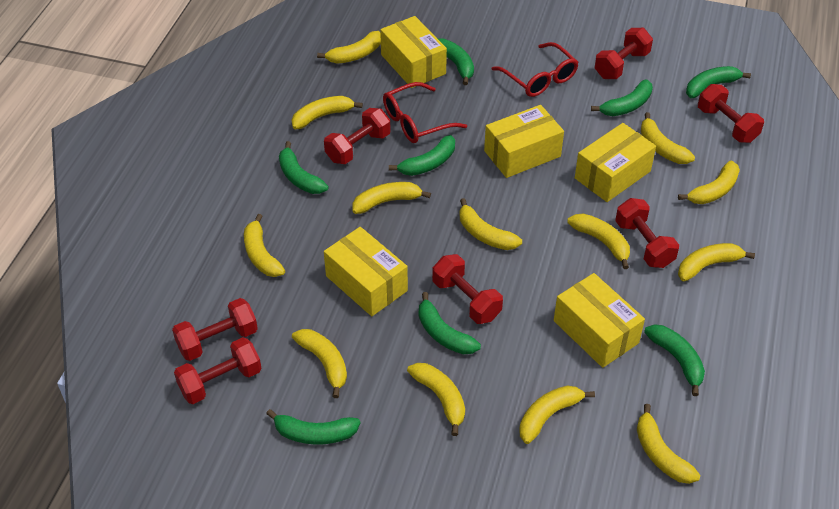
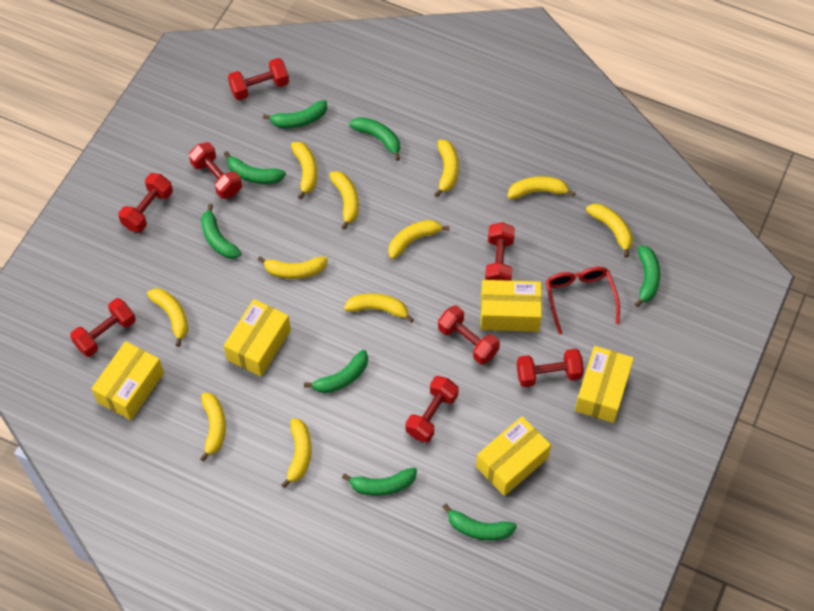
red dumbbell: 7 -> 8
red glasses: 2 -> 1
yellow banana: 13 -> 11

